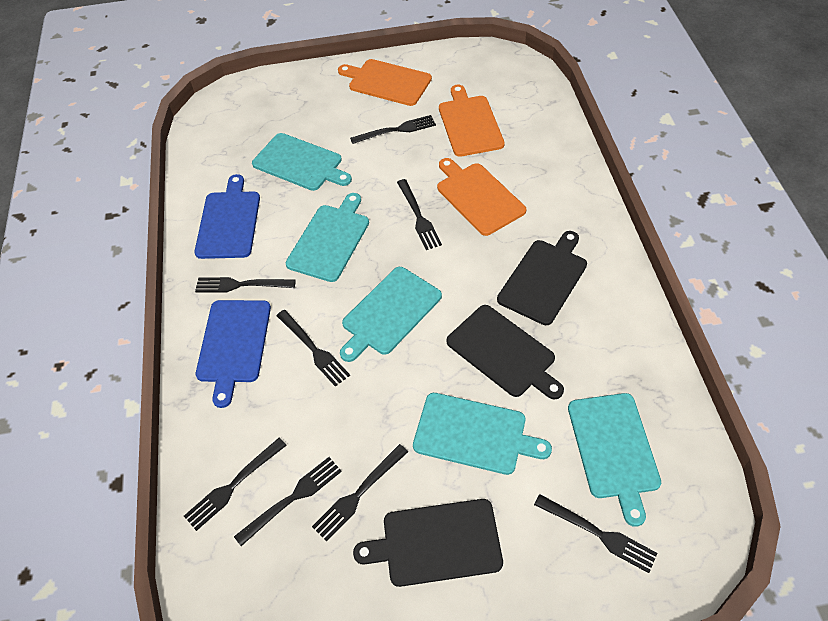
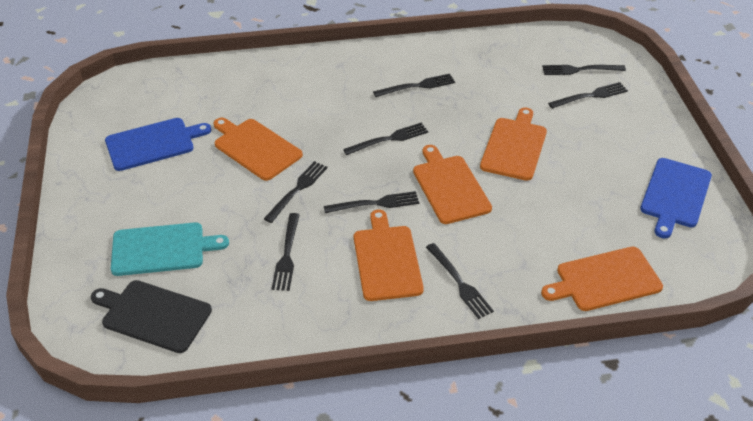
black cutting board: 3 -> 1
orange cutting board: 3 -> 5
turquoise cutting board: 5 -> 1

